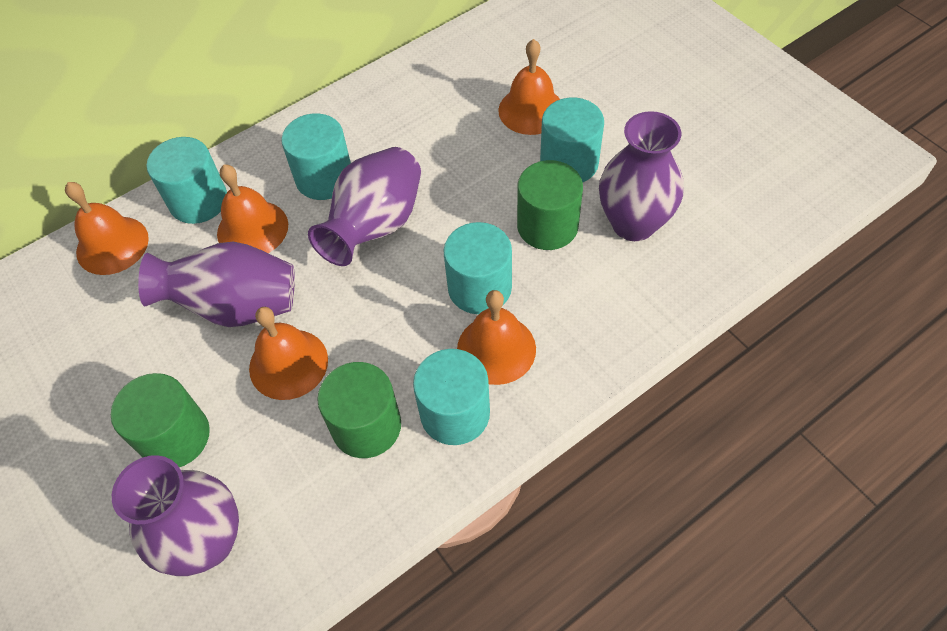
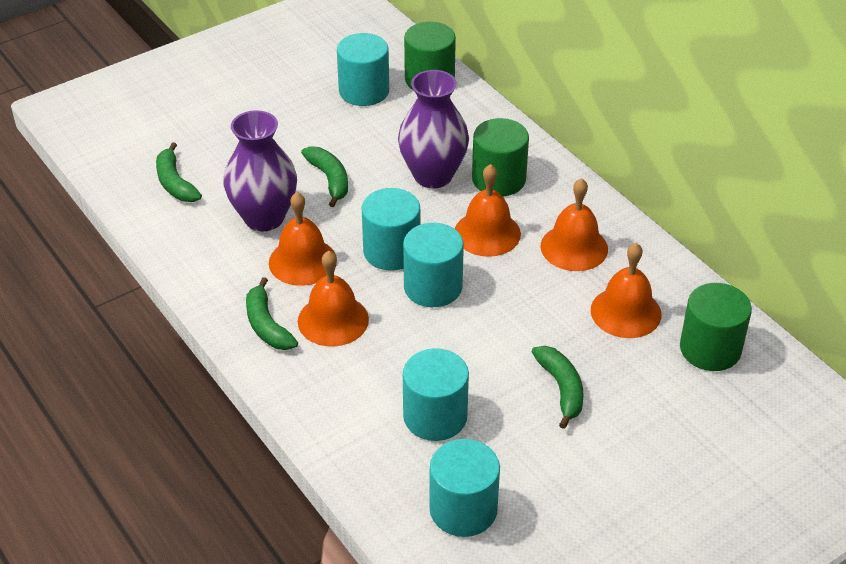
green banana: 0 -> 4
purple vase: 4 -> 2

